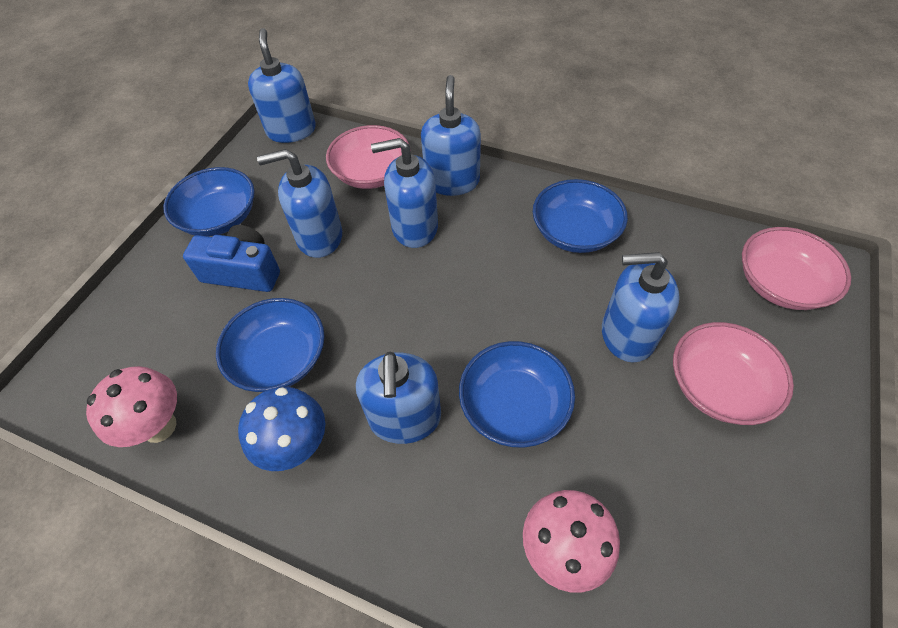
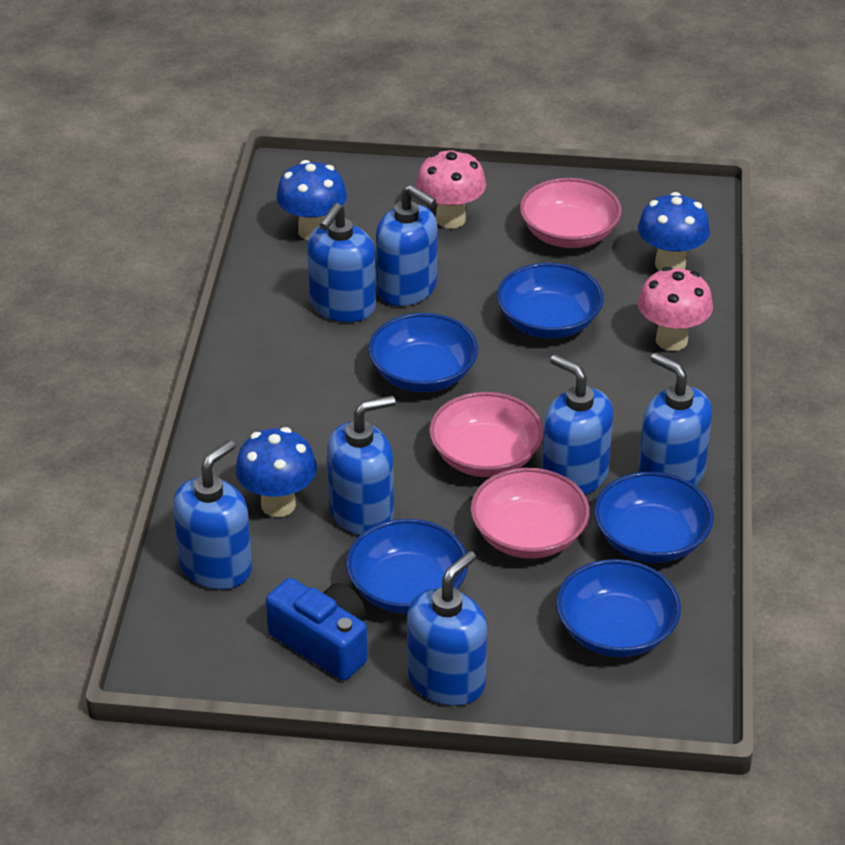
blue bowl: 4 -> 5
blue mushroom: 1 -> 3
blue soap dispenser: 6 -> 7

